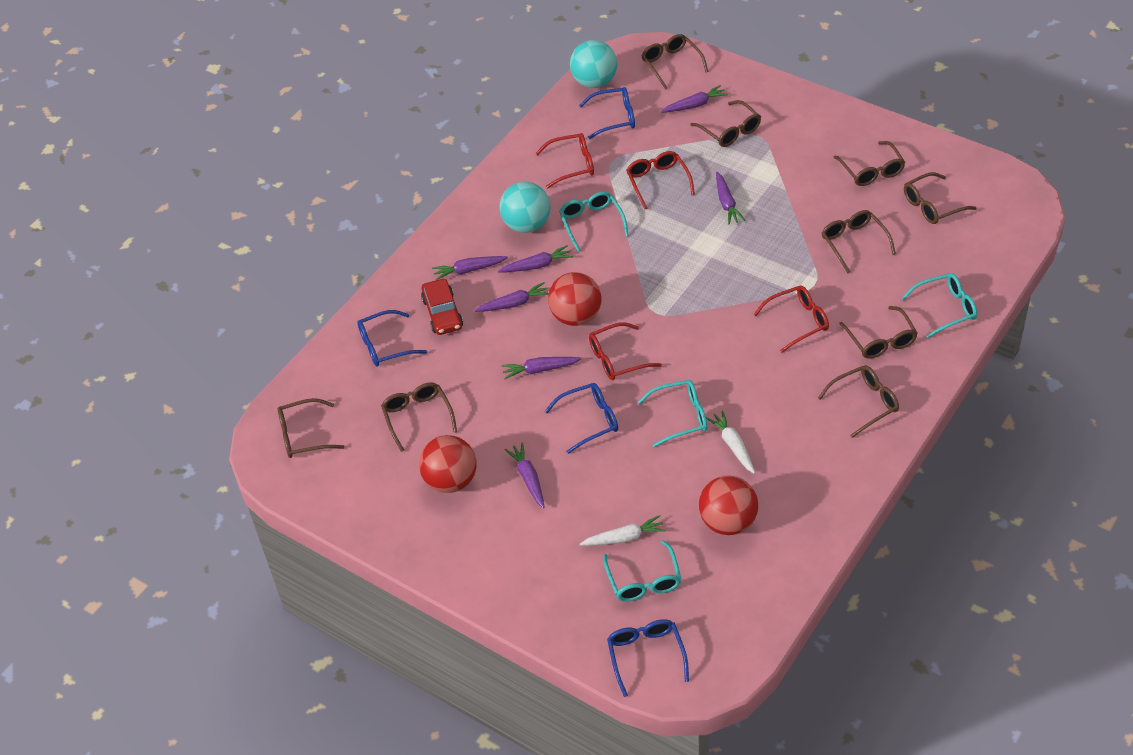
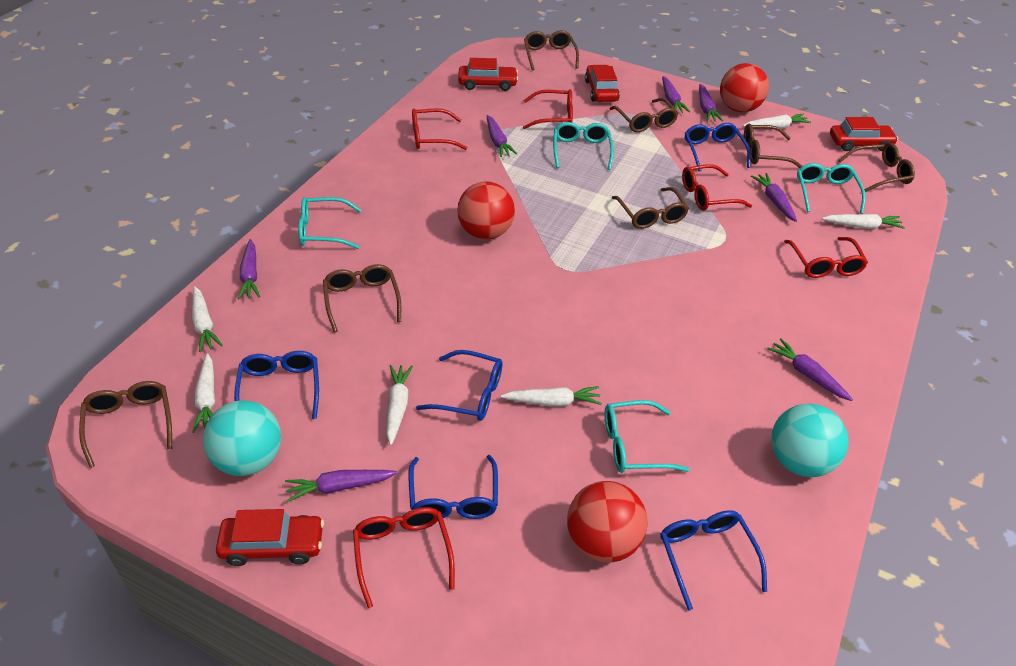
blue glasses: 4 -> 5
brown glasses: 9 -> 7
red car: 1 -> 4
red glasses: 4 -> 5
white carrot: 2 -> 6

